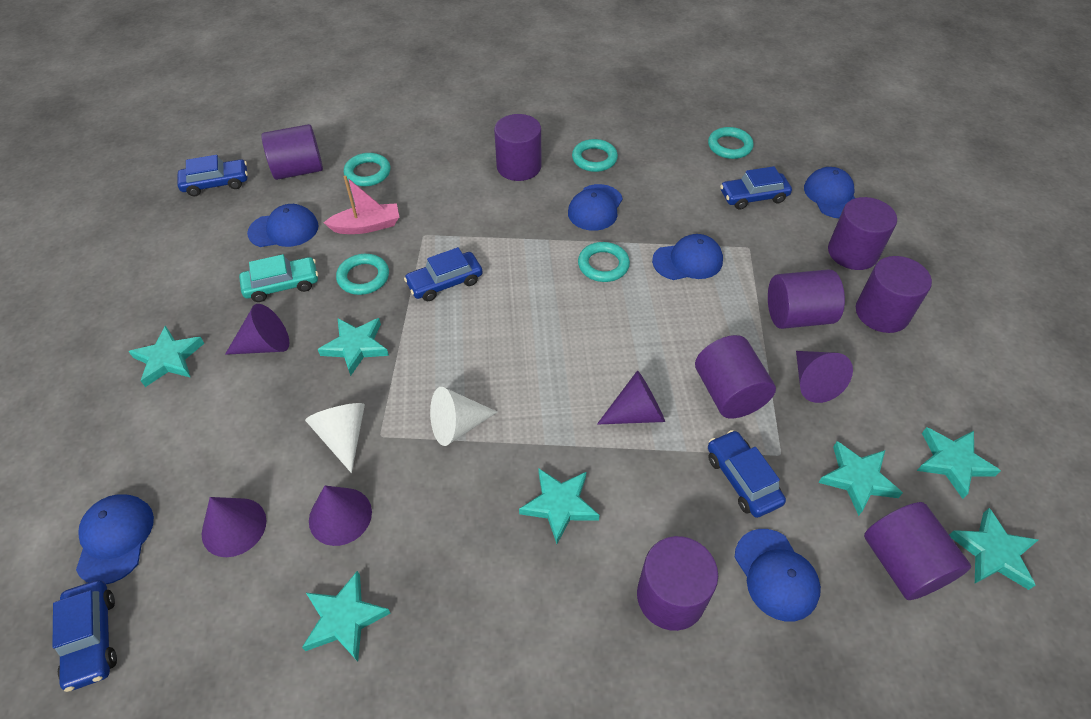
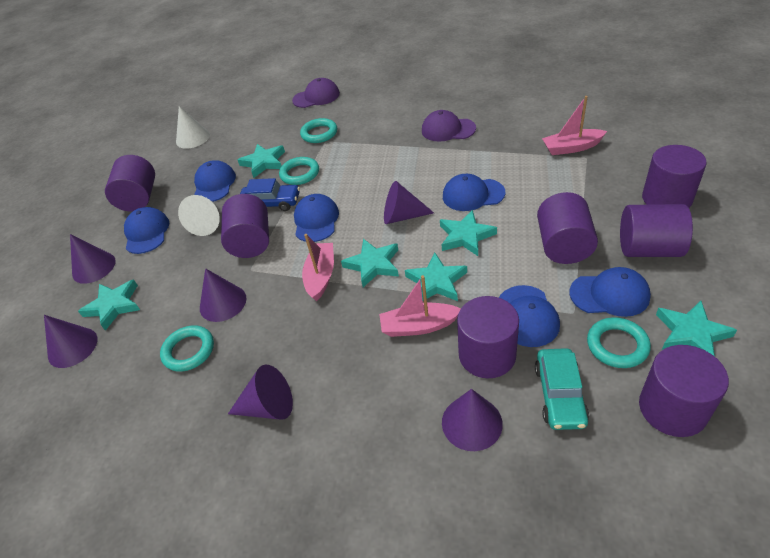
blue car: 5 -> 1
pink boat: 1 -> 3
purple cap: 0 -> 2
purple cone: 5 -> 6
purple cylinder: 8 -> 7
turquoise ring: 5 -> 4
turquoise star: 7 -> 6

